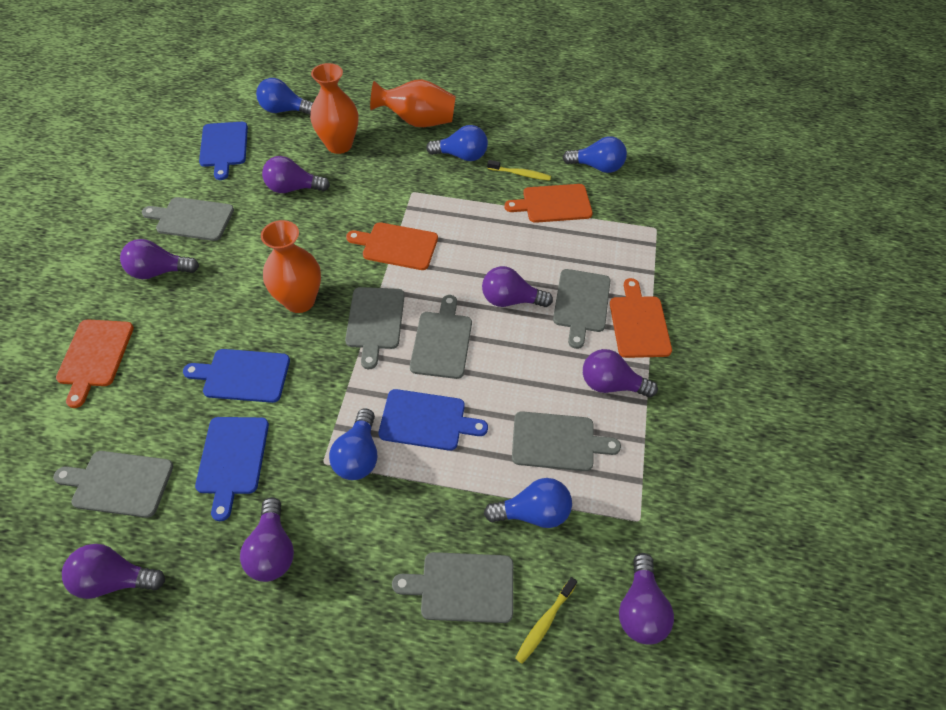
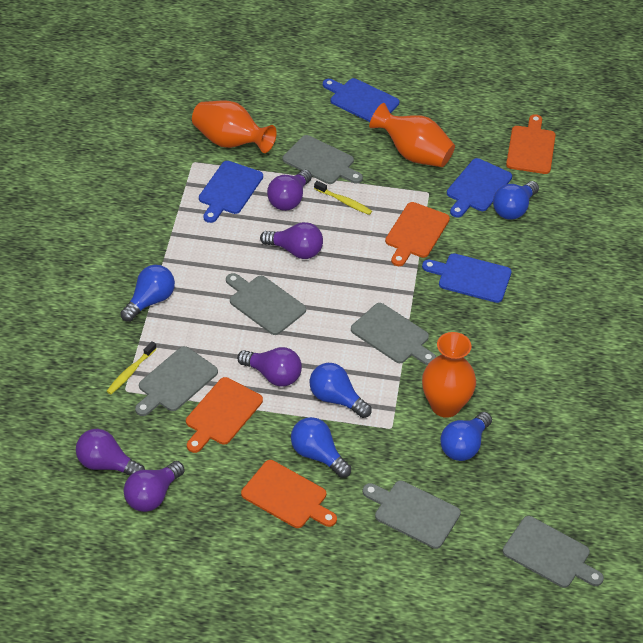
grey cutting board: 7 -> 6
purple light bulb: 7 -> 5

